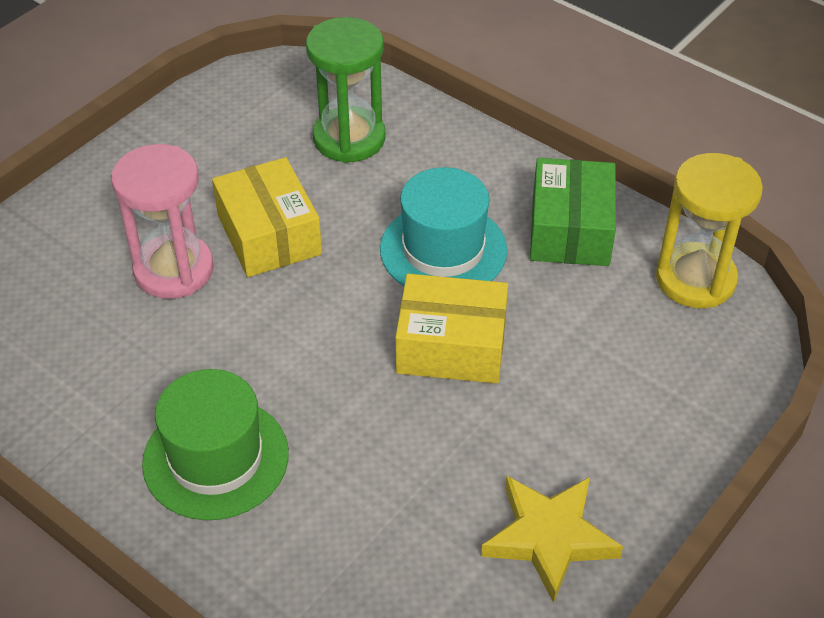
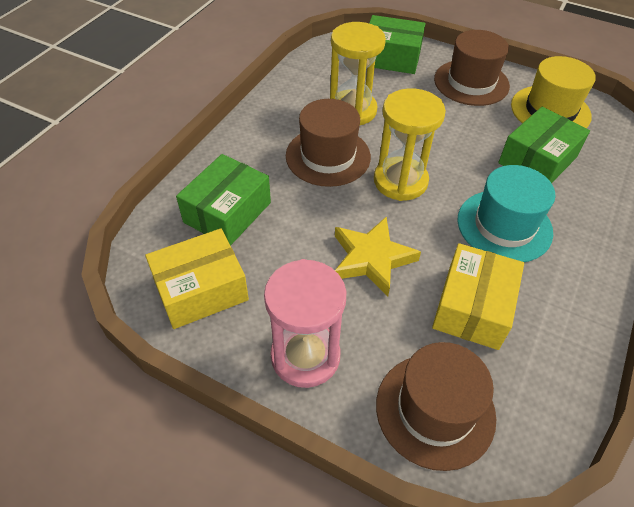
brown hat: 0 -> 3
green box: 1 -> 3
green hat: 1 -> 0
green hourglass: 1 -> 0
yellow hat: 0 -> 1
yellow hourglass: 1 -> 2

